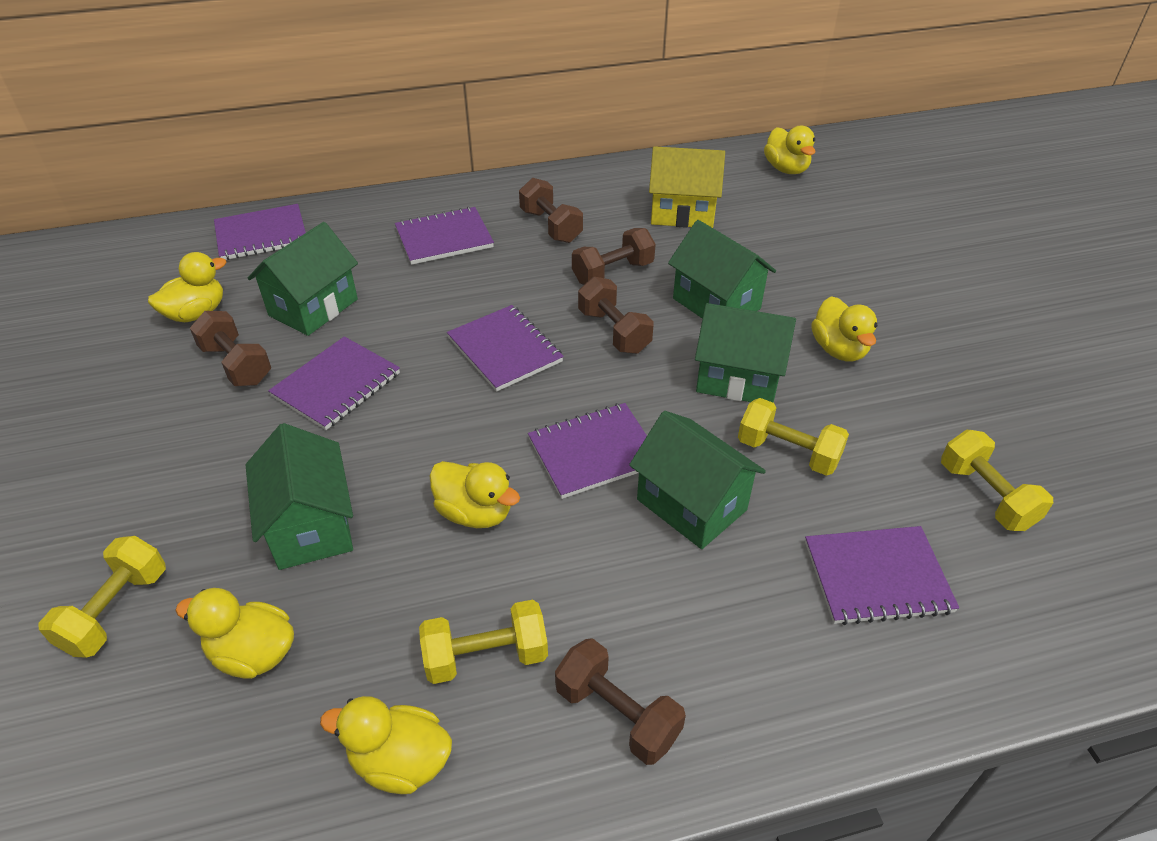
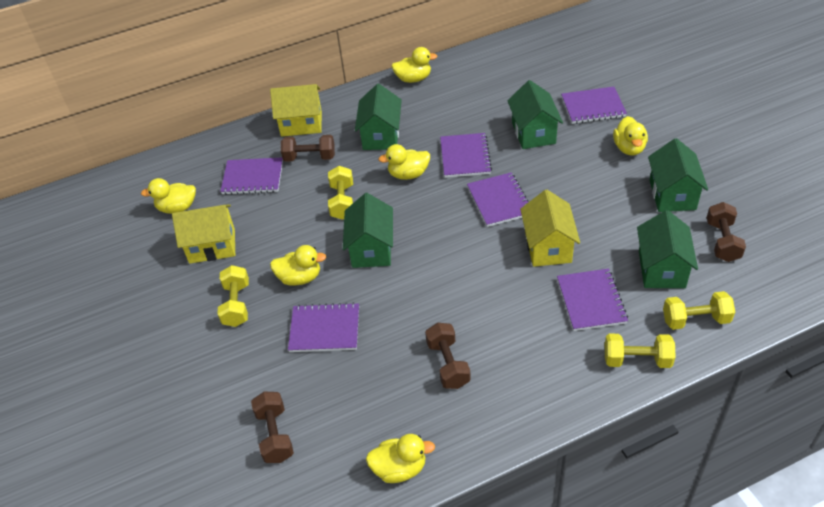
brown dumbbell: 5 -> 4
yellow house: 1 -> 3

